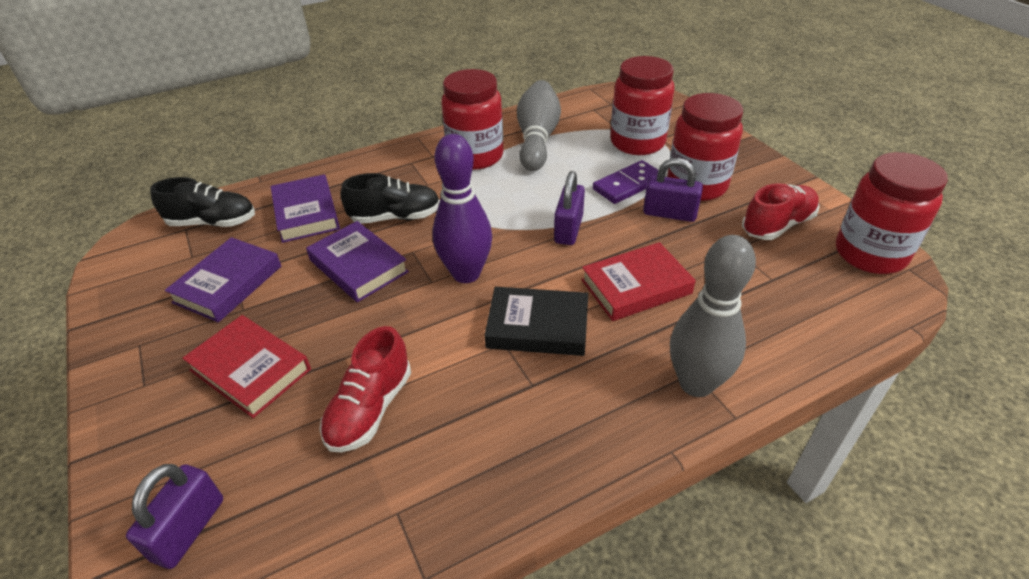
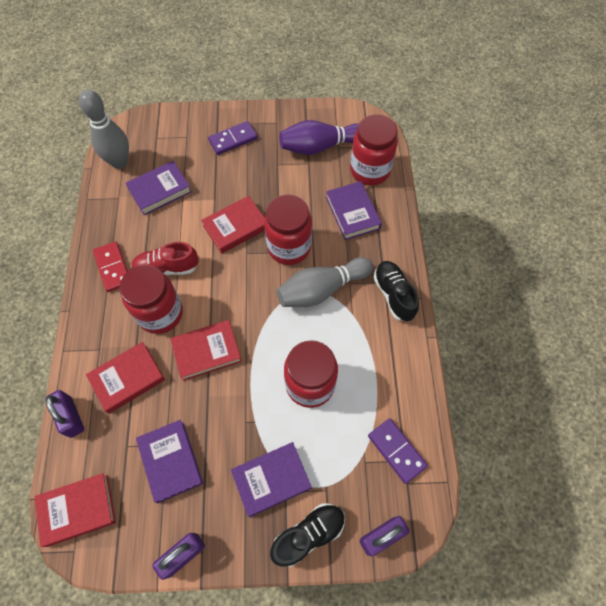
black book: 1 -> 0
purple book: 3 -> 4
purple domino: 1 -> 2
red book: 2 -> 4
red domino: 0 -> 1
red shoe: 2 -> 1

